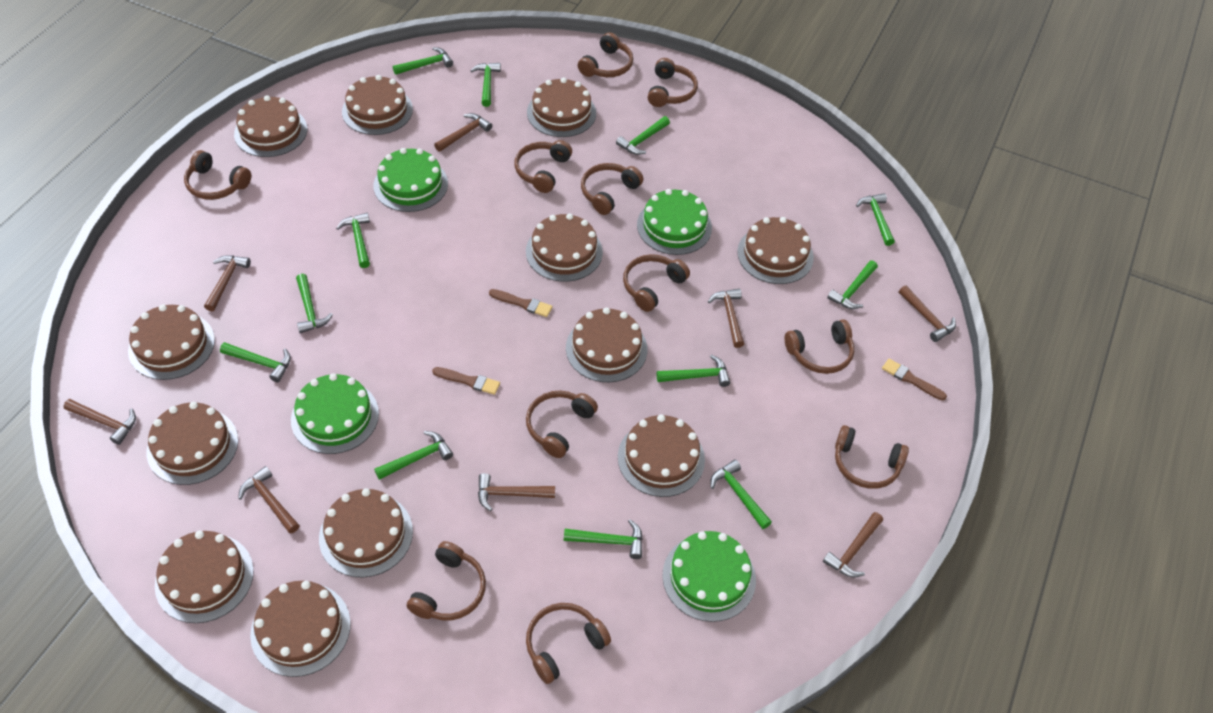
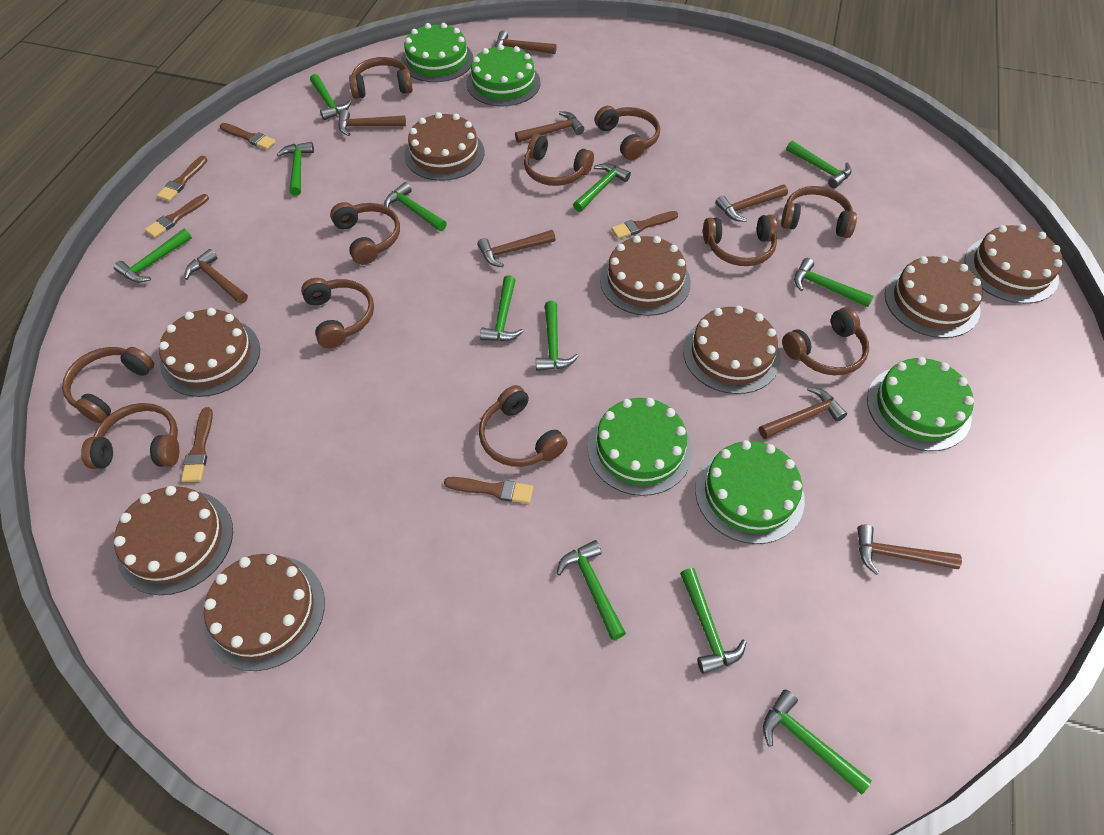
brown brush: 3 -> 6
brown cake: 12 -> 8
green cake: 4 -> 5

